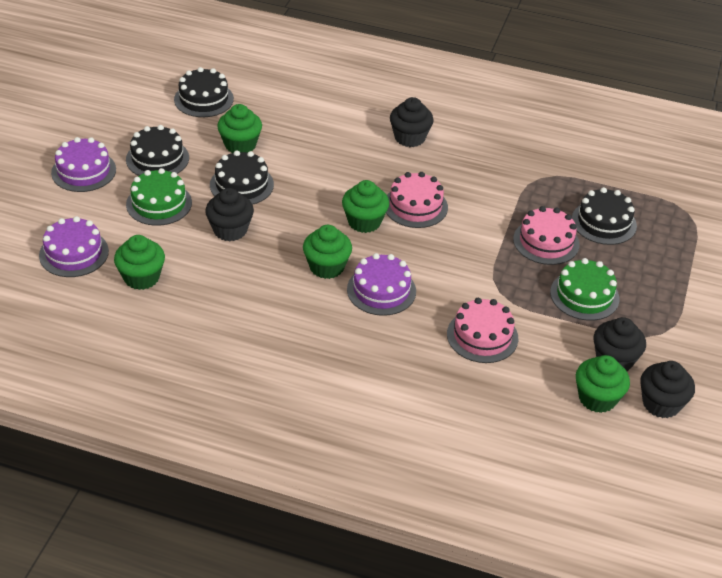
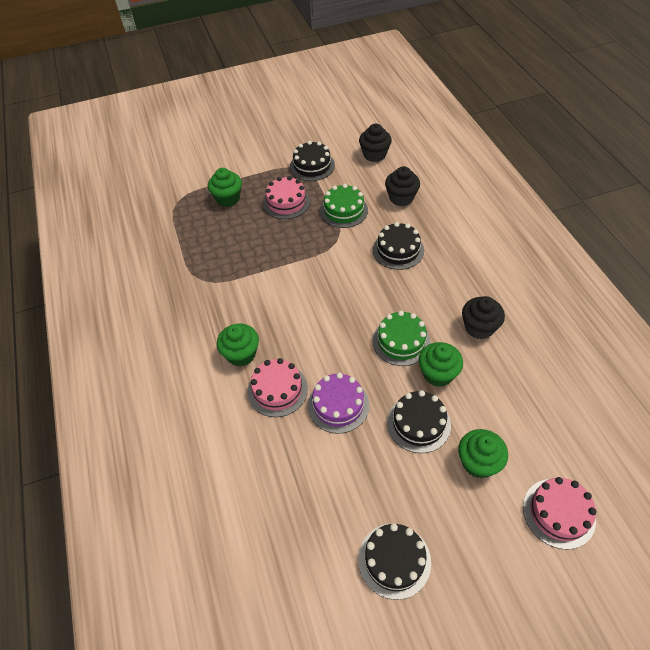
black cupcake: 4 -> 3
green cupcake: 5 -> 4
purple cake: 3 -> 1

